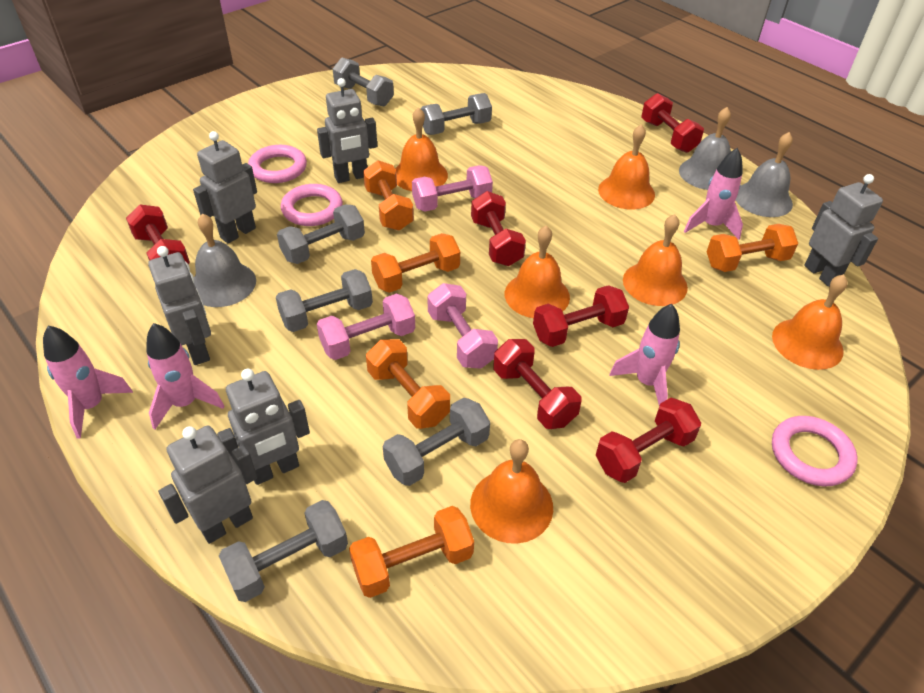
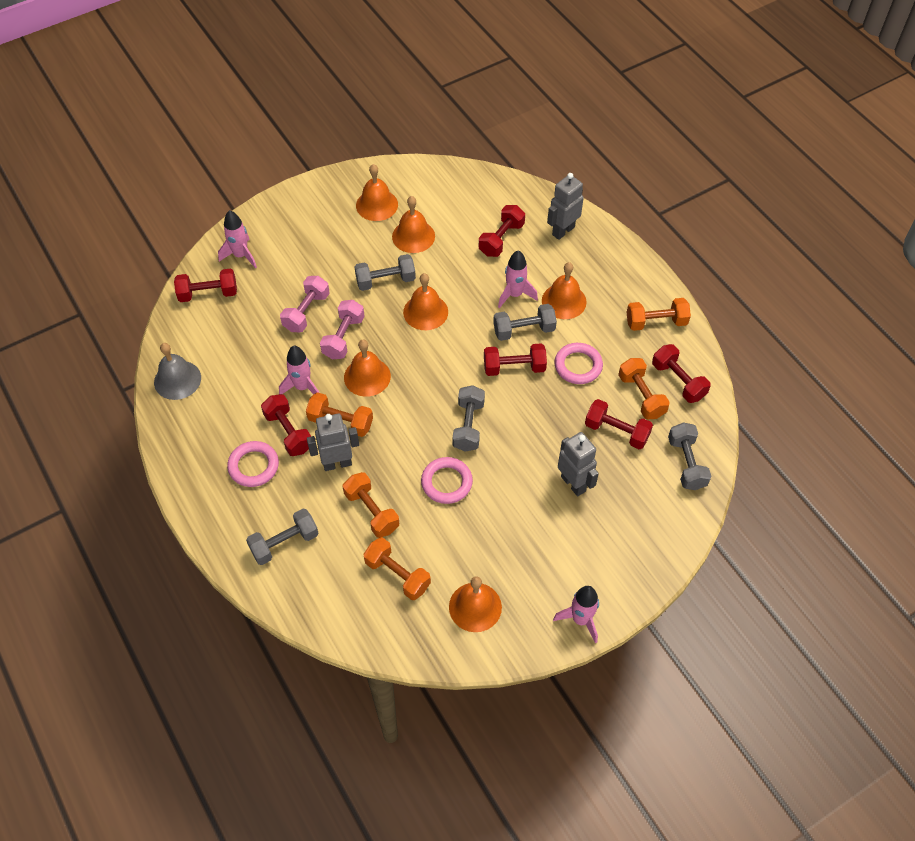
grey bell: 3 -> 1
grey dumbbell: 6 -> 5
grey robot: 6 -> 3
pink dumbbell: 3 -> 2

